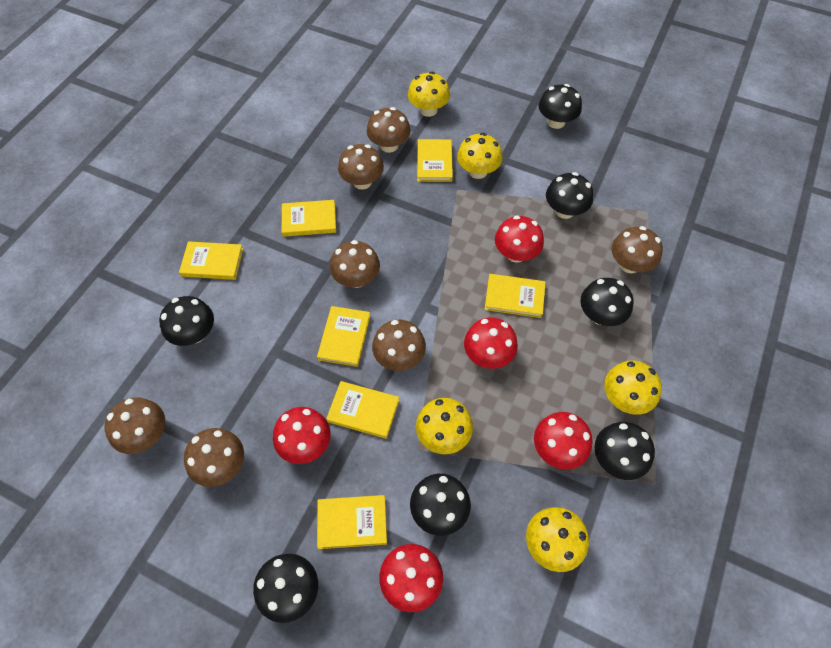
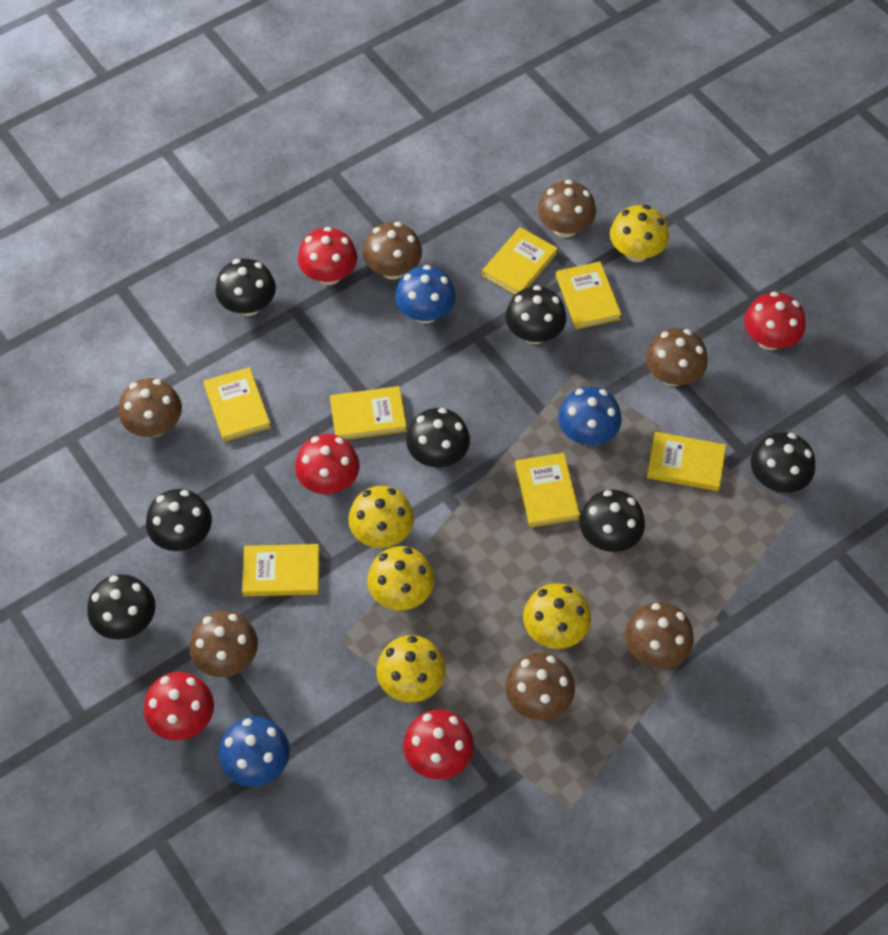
blue mushroom: 0 -> 3

